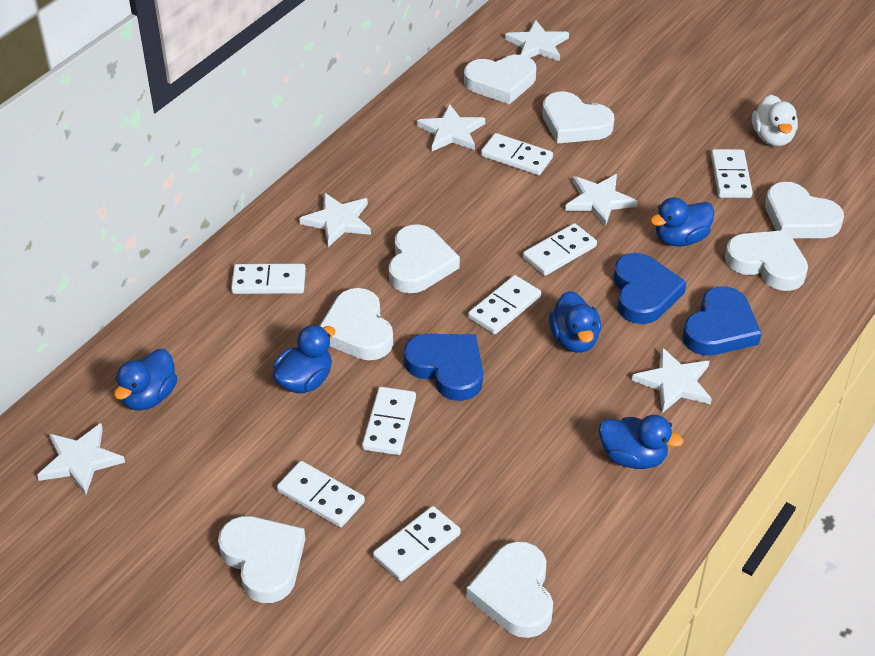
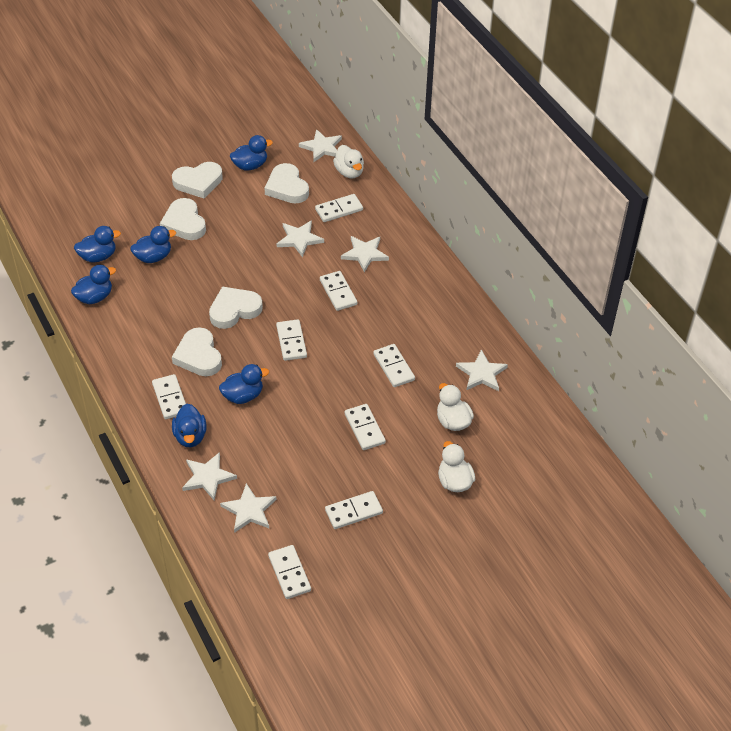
blue duck: 5 -> 6
blue heart: 3 -> 0
white duck: 1 -> 3
white heart: 8 -> 5

